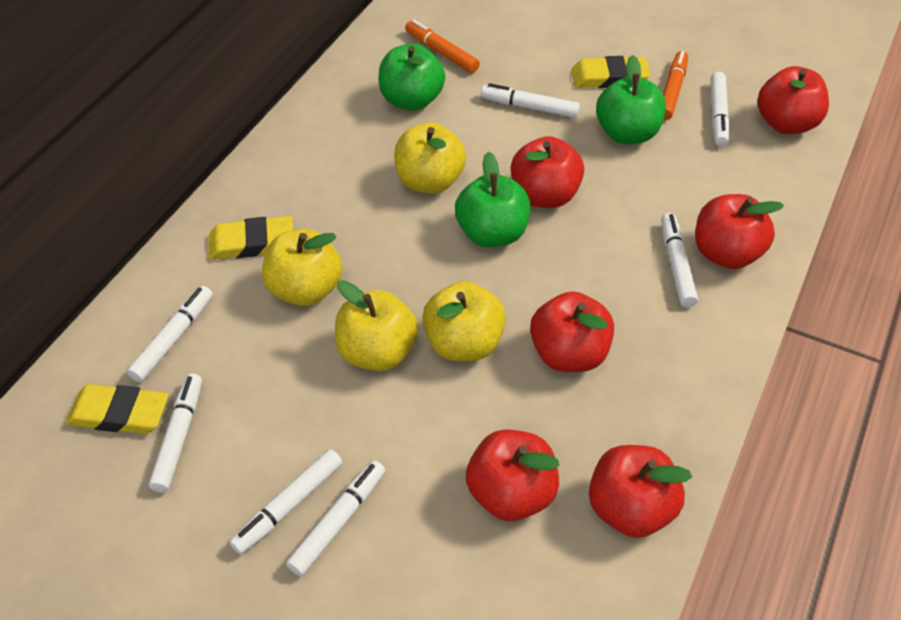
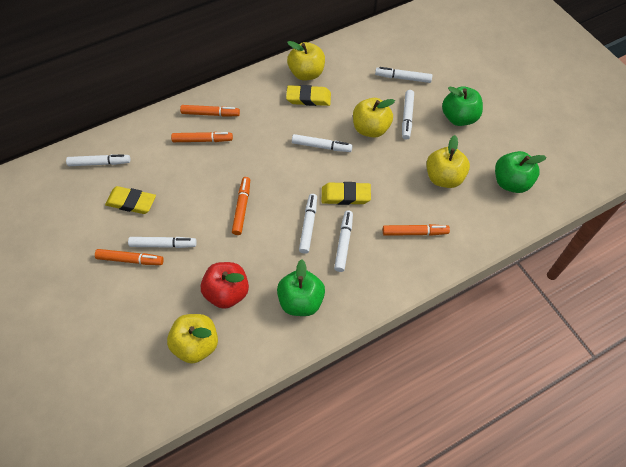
orange marker: 2 -> 5
red apple: 6 -> 1

